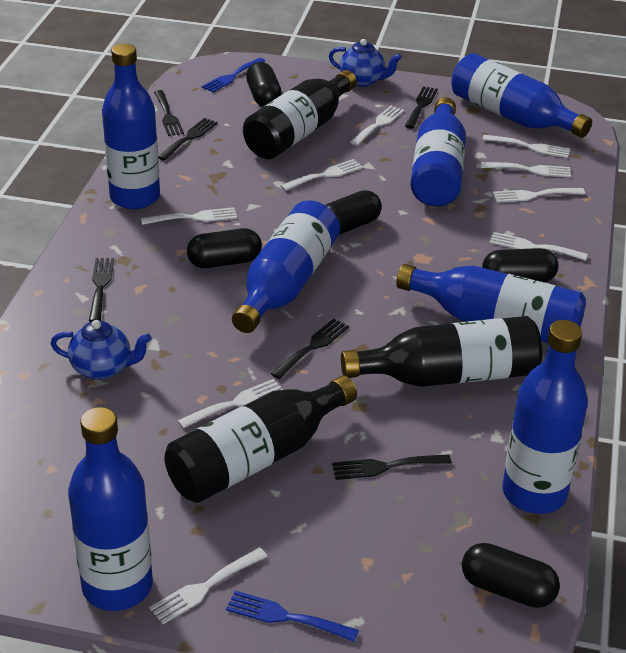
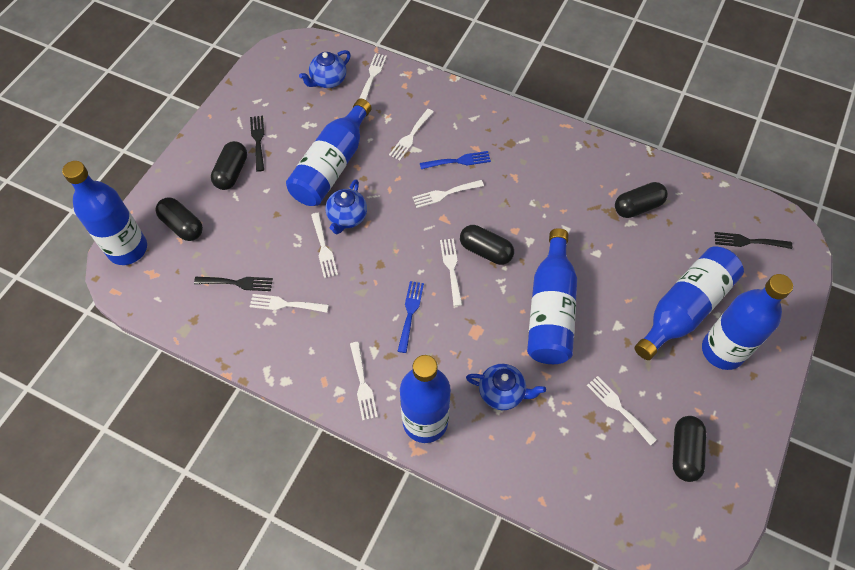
black bottle: 3 -> 0
black fork: 6 -> 3
blue bottle: 7 -> 6
blue teapot: 2 -> 3
white fork: 9 -> 8

